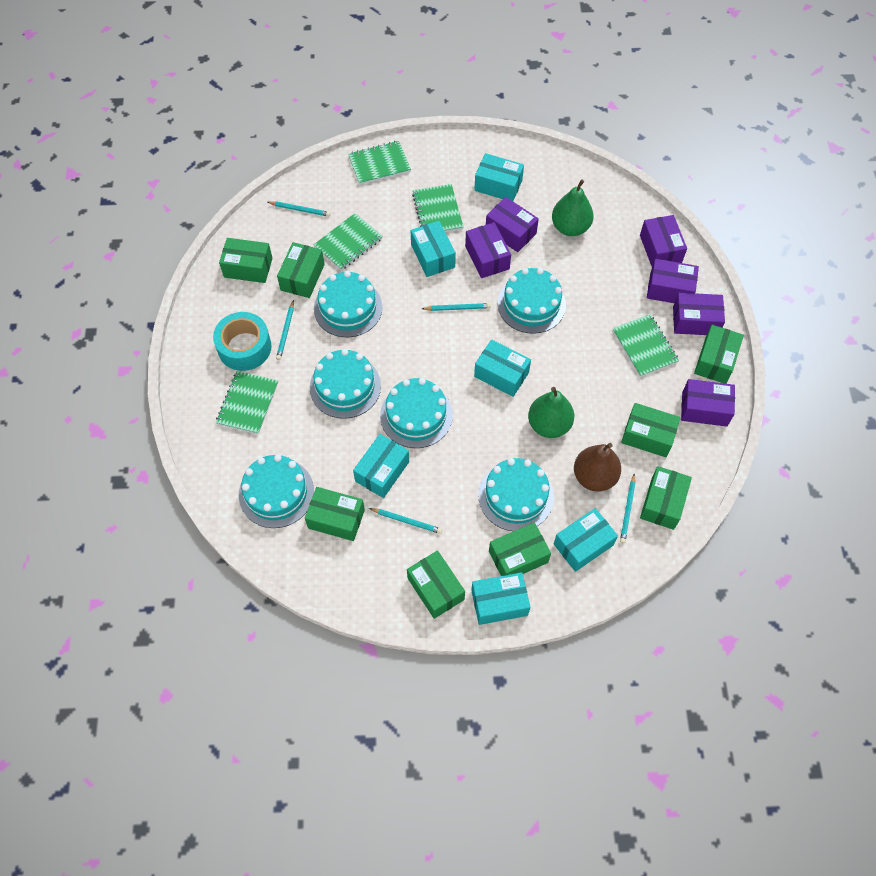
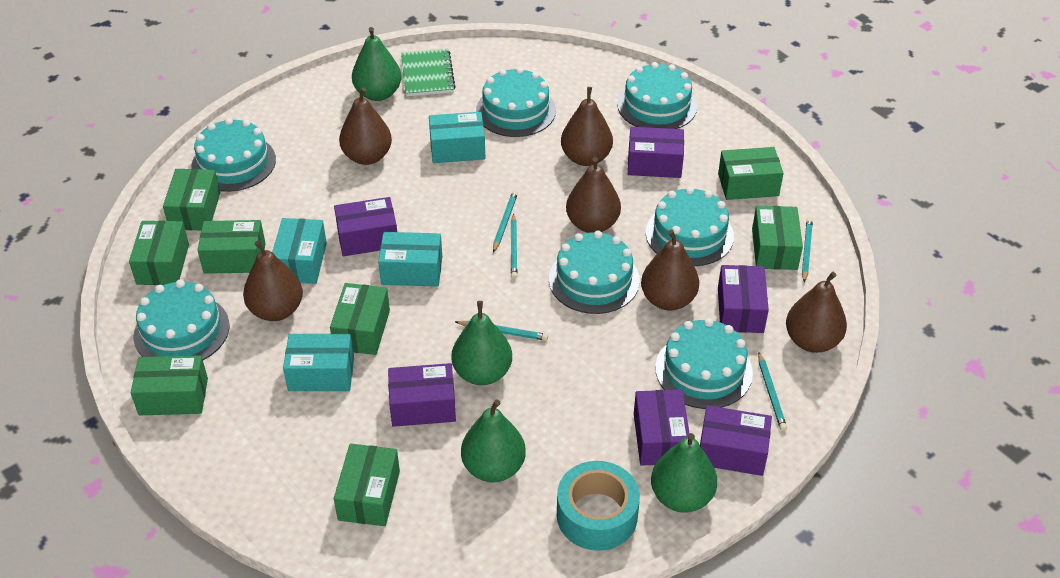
brown pear: 1 -> 6
green notebook: 5 -> 1
green pear: 2 -> 4
turquoise box: 6 -> 4
turquoise cake: 6 -> 7

